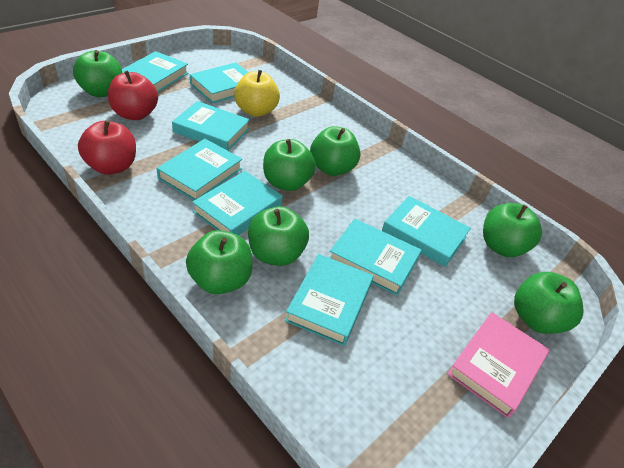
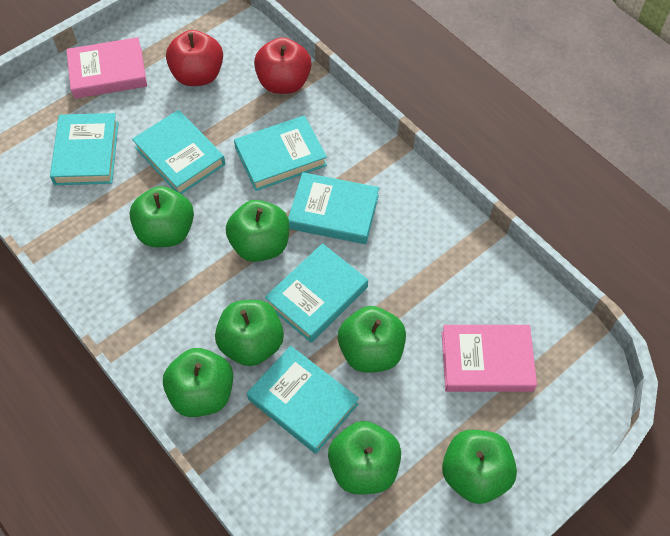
pink book: 1 -> 2
turquoise book: 8 -> 6
yellow apple: 1 -> 0

